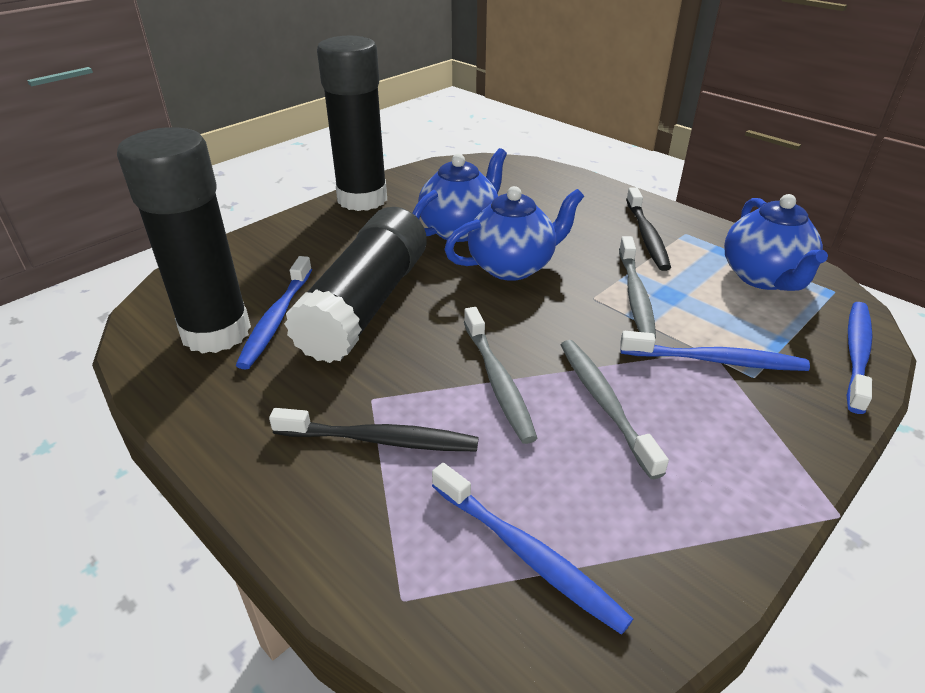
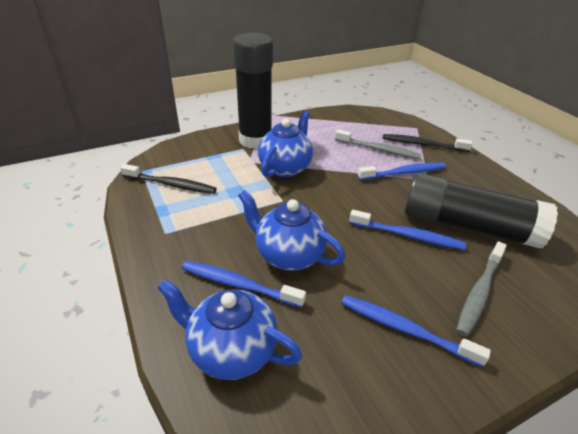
black glue stick: 3 -> 2
grey toothbrush: 3 -> 2

